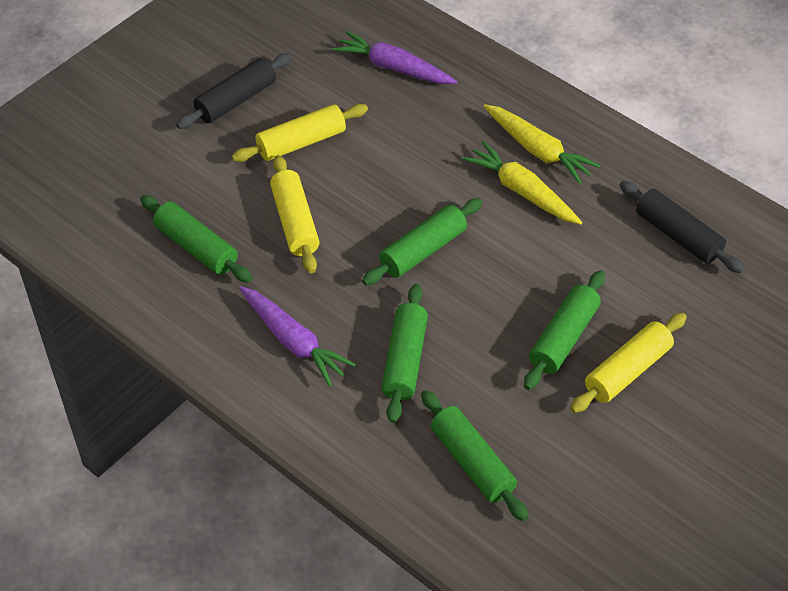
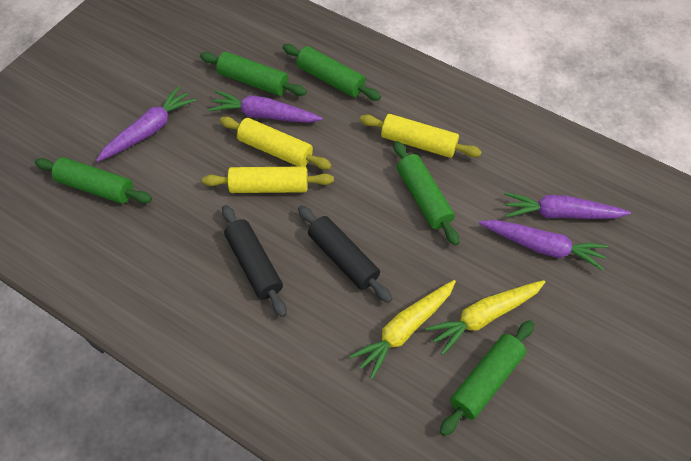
purple carrot: 2 -> 4

